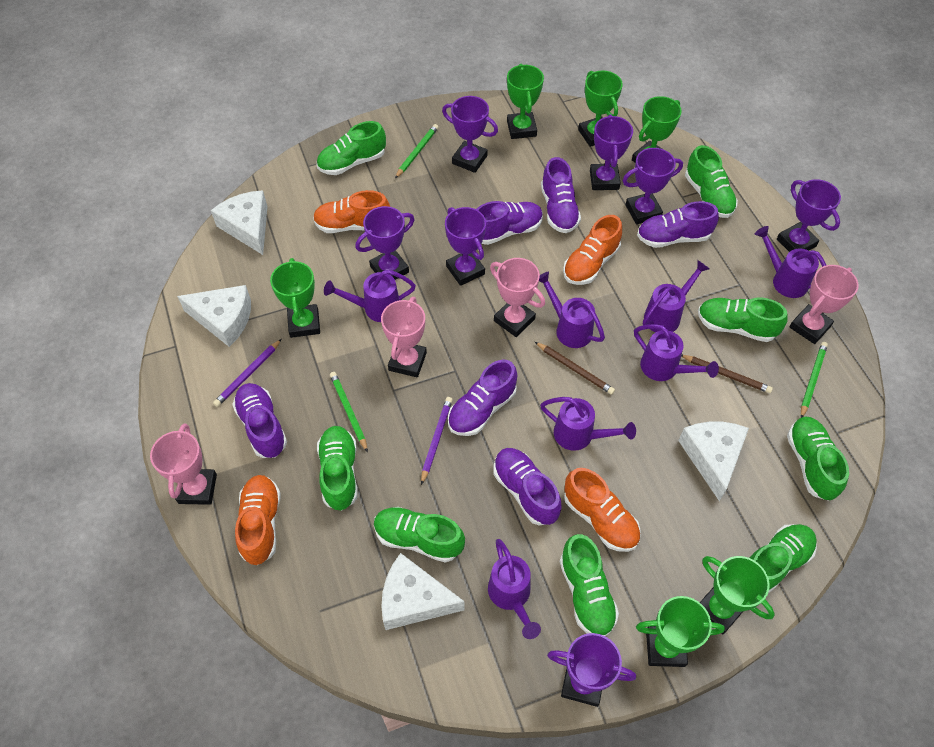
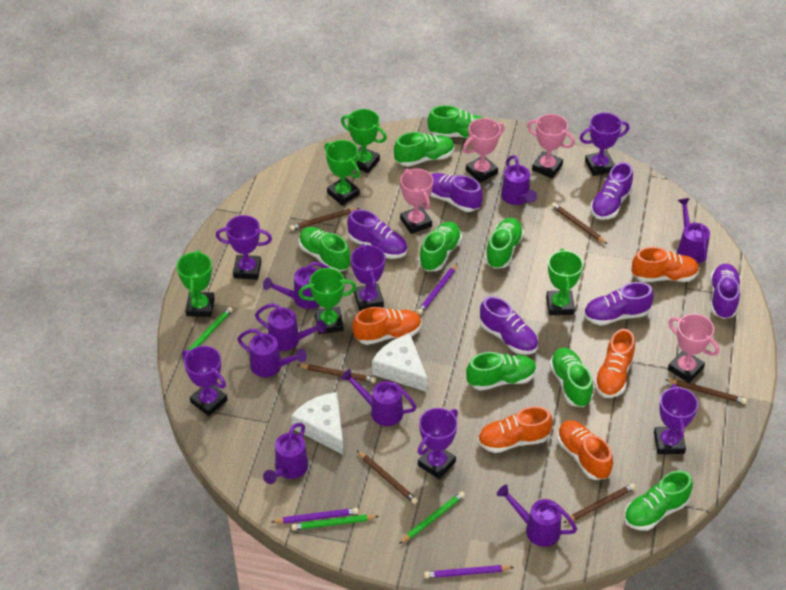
brown pencil: 2 -> 6
green trophy: 6 -> 5
orange shoe: 4 -> 5
purple pencil: 2 -> 3
purple trophy: 7 -> 6
purple watering can: 7 -> 8
white cheese: 4 -> 2

